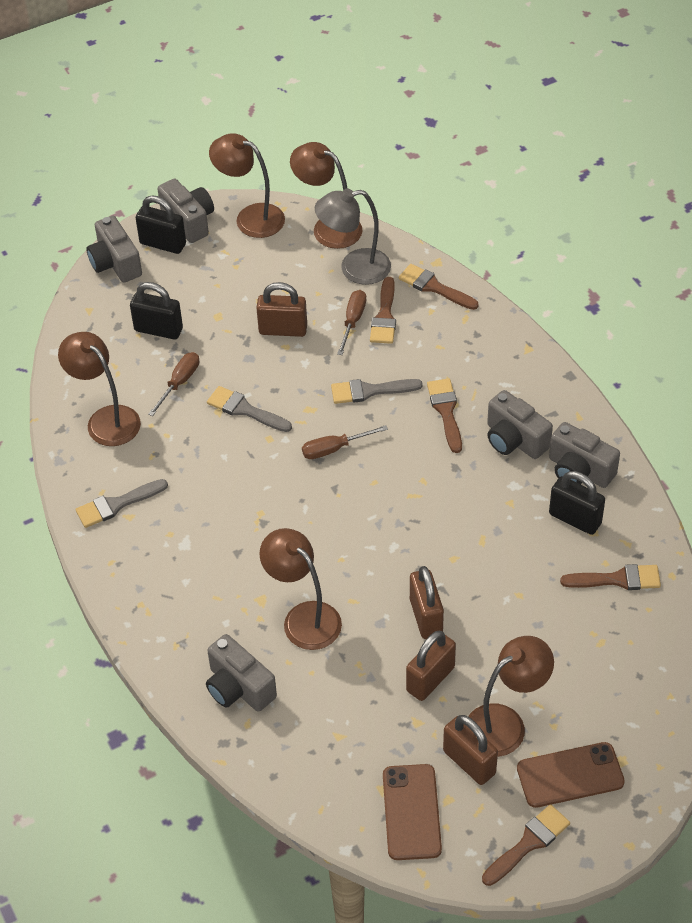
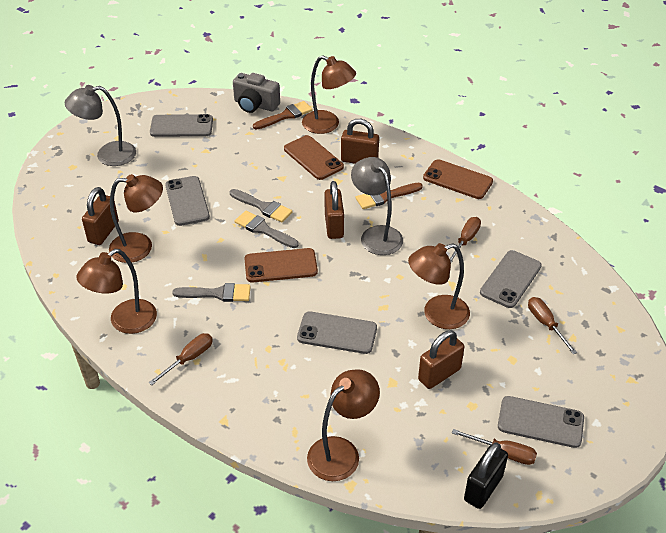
black padlock: 3 -> 1
brown brush: 5 -> 2
brown phone: 2 -> 3
brown screwdriver: 3 -> 4
grey camera: 5 -> 1
grey lamp: 1 -> 2
grey phone: 0 -> 5

